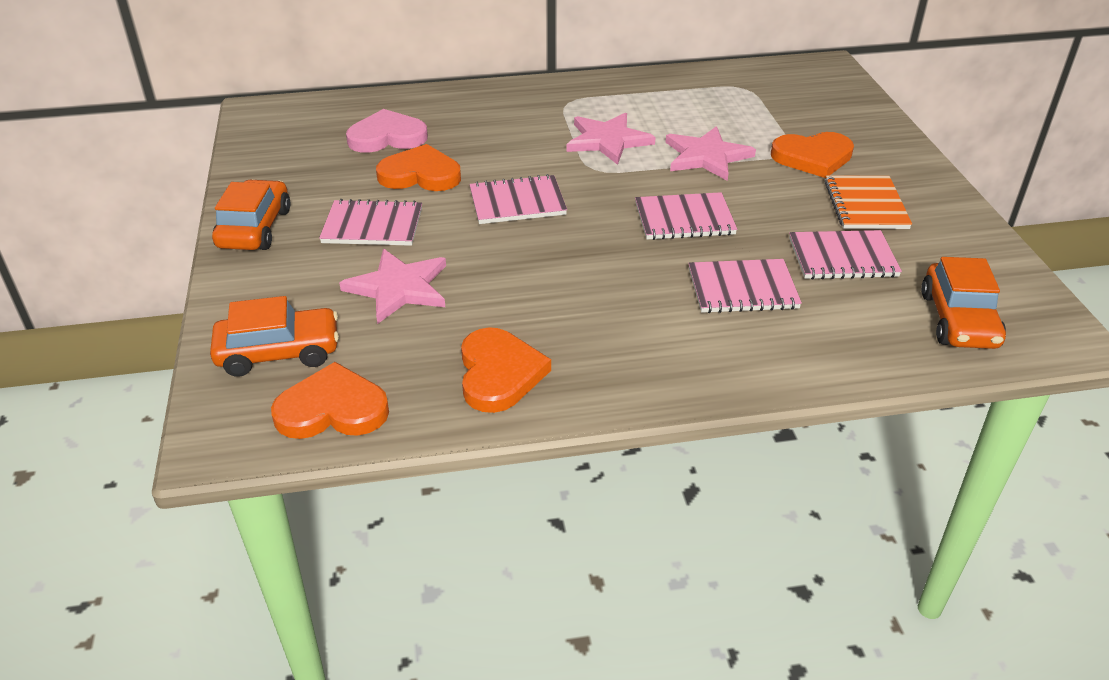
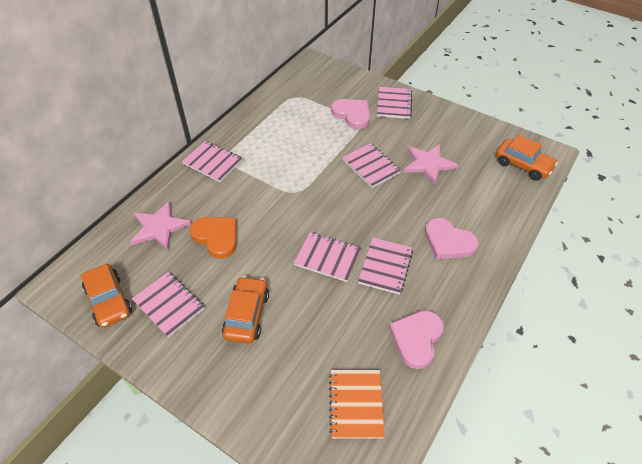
orange heart: 4 -> 1
pink heart: 1 -> 3
pink notebook: 5 -> 6
pink star: 3 -> 2

